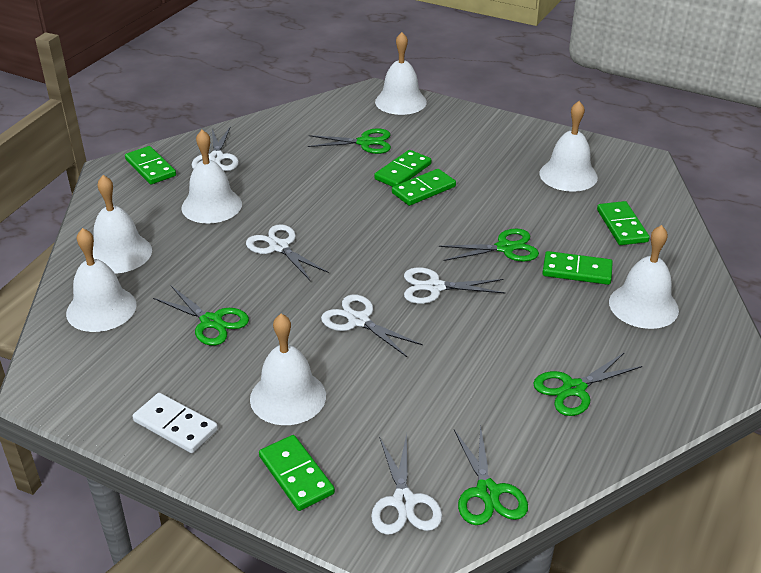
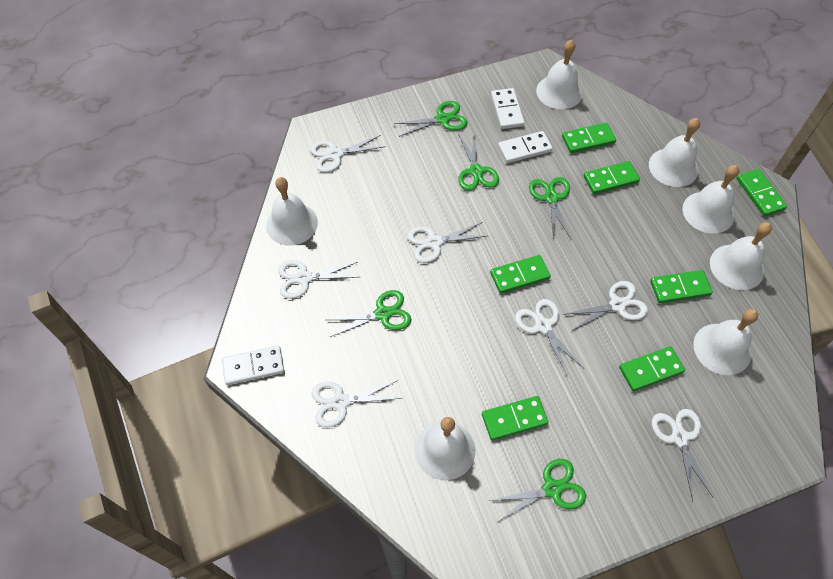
green domino: 6 -> 7
white domino: 1 -> 3
white scissors: 5 -> 7

